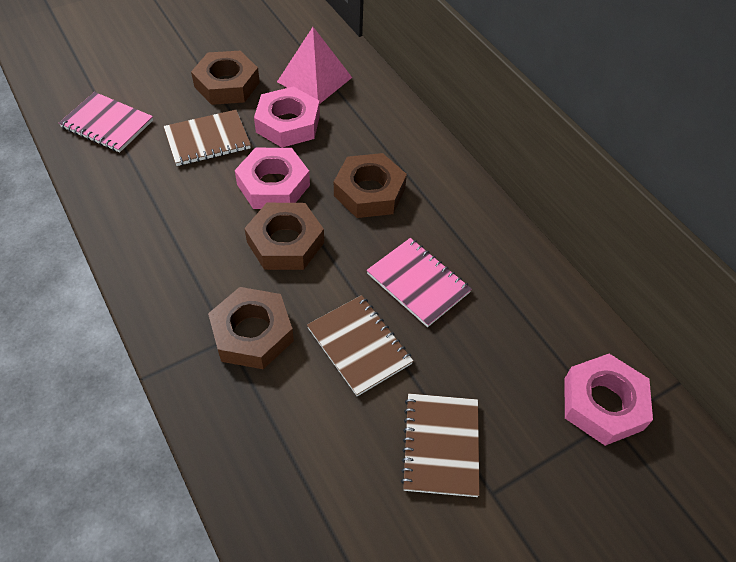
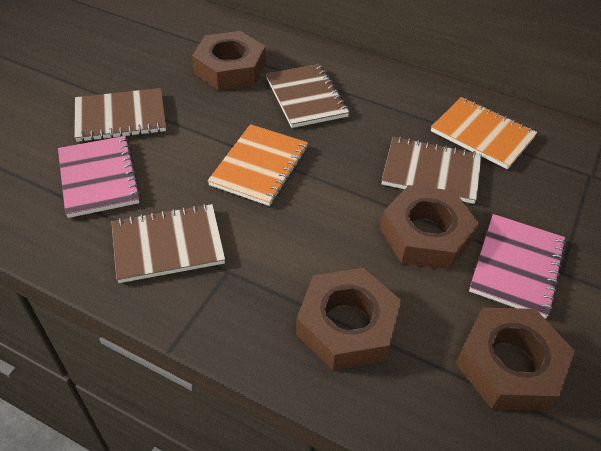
brown notebook: 3 -> 4
orange notebook: 0 -> 2
pink nut: 3 -> 0
pink pyramid: 1 -> 0

